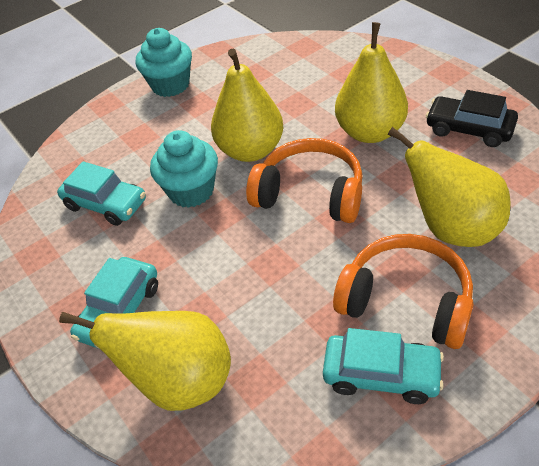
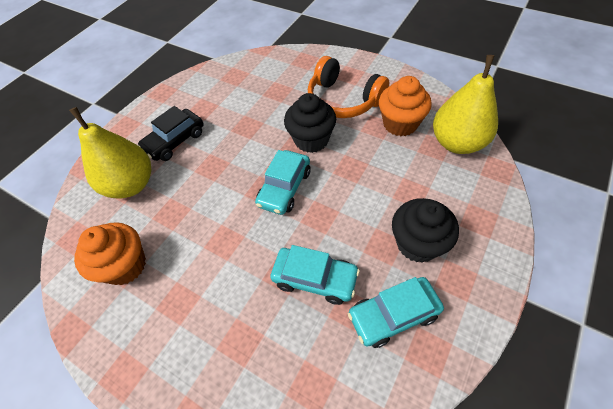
black cupcake: 0 -> 2
orange cupcake: 0 -> 2
orange headphones: 2 -> 1
turquoise cupcake: 2 -> 0
yellow pear: 4 -> 2

